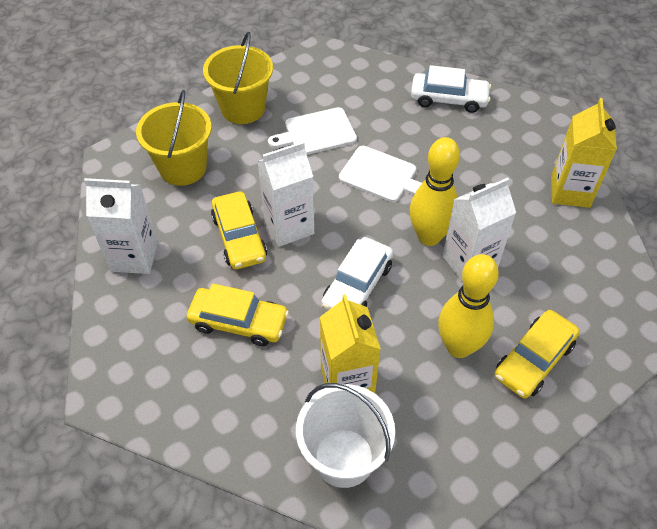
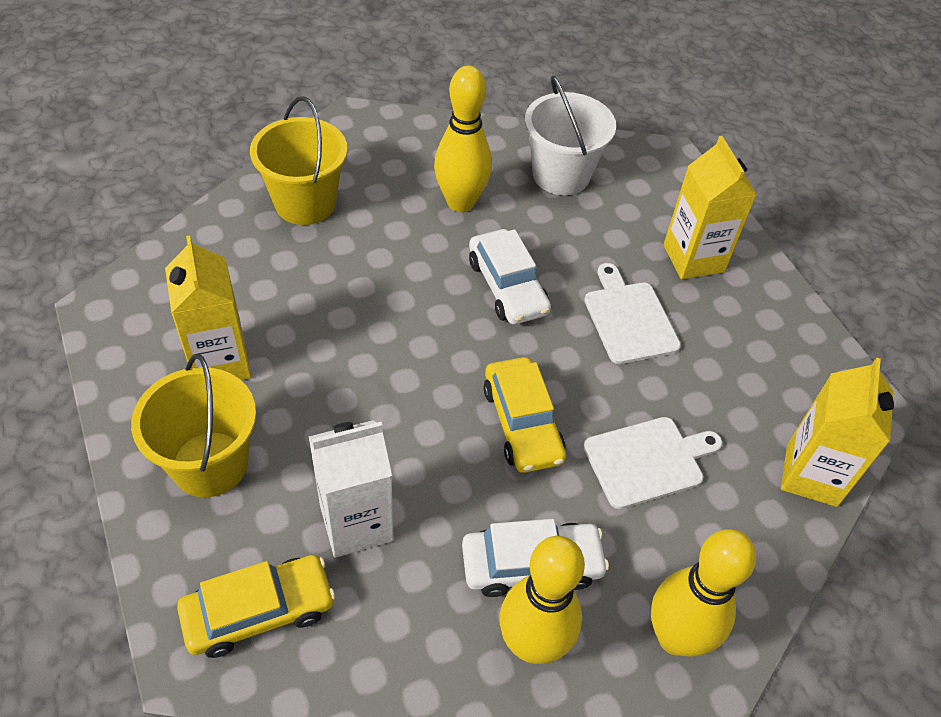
white carton: 3 -> 1
yellow bowling pin: 2 -> 3
yellow car: 3 -> 2
yellow carton: 2 -> 3

